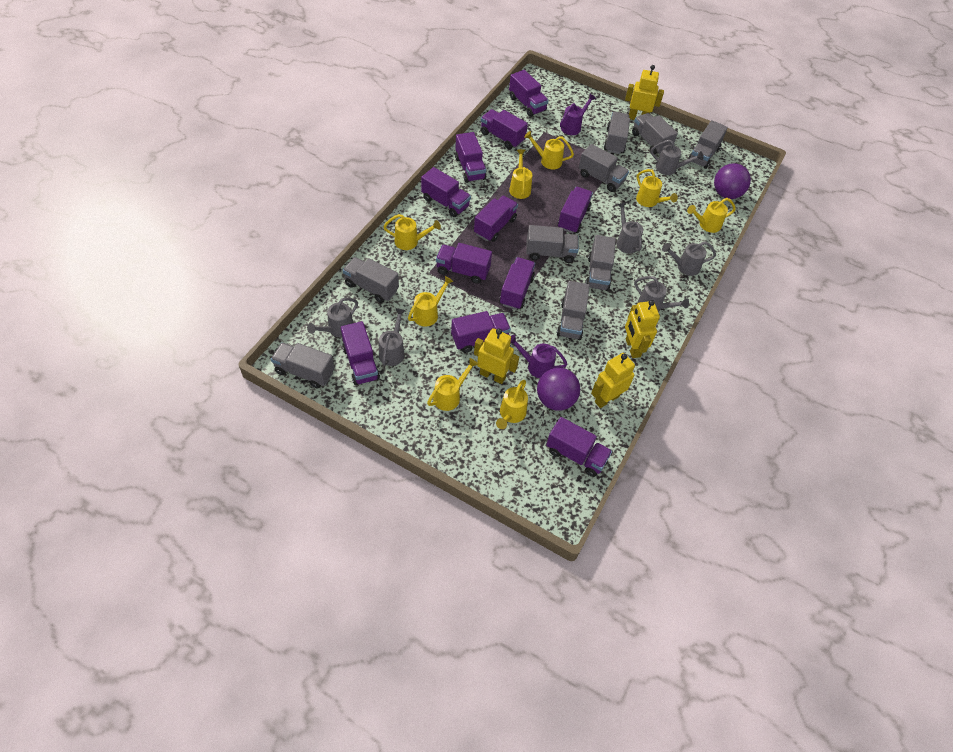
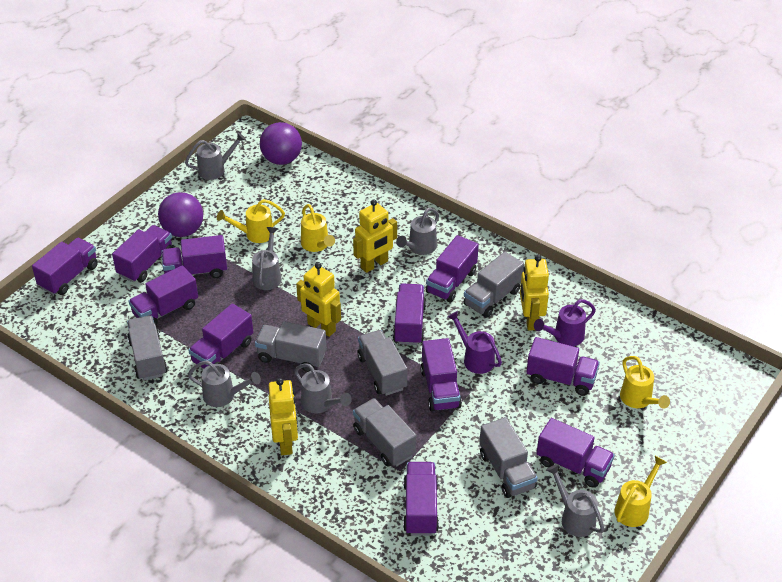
grey truck: 9 -> 6
yellow watering can: 8 -> 4

